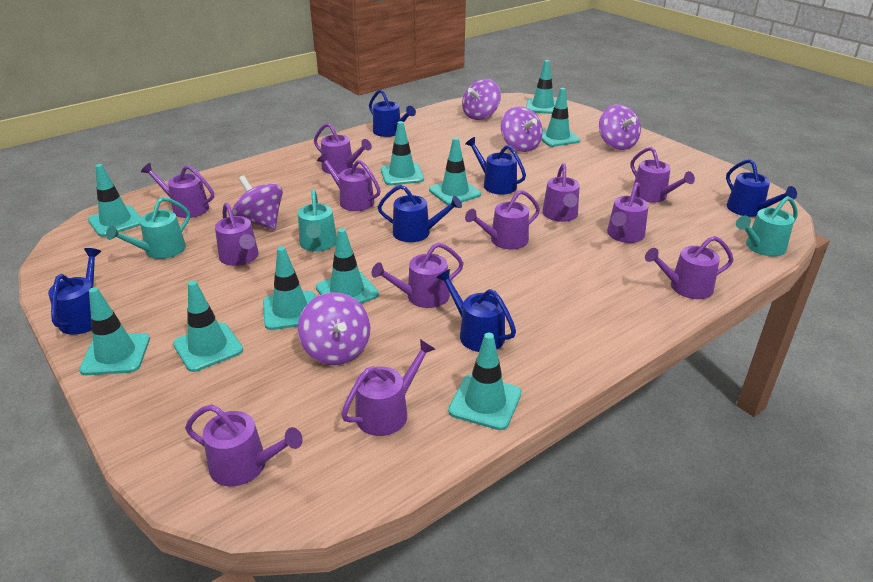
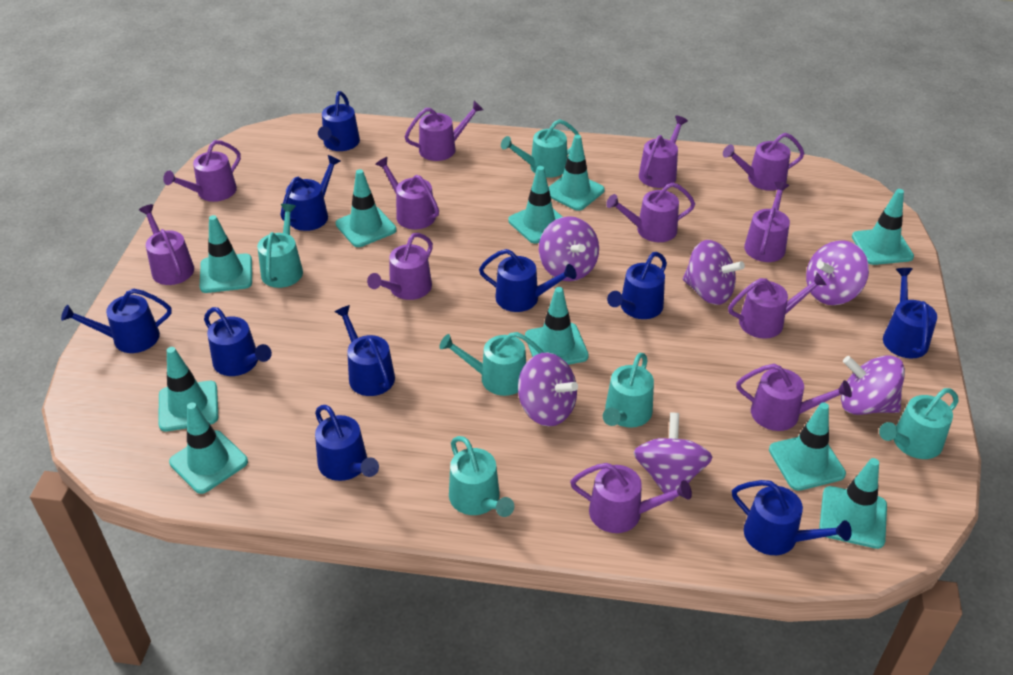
blue watering can: 6 -> 10
purple spinning top: 5 -> 6
turquoise watering can: 3 -> 6

